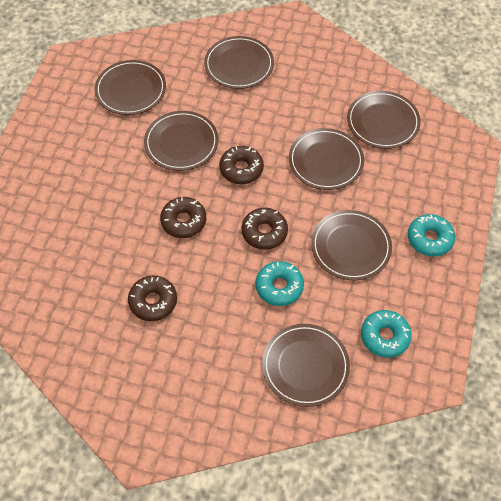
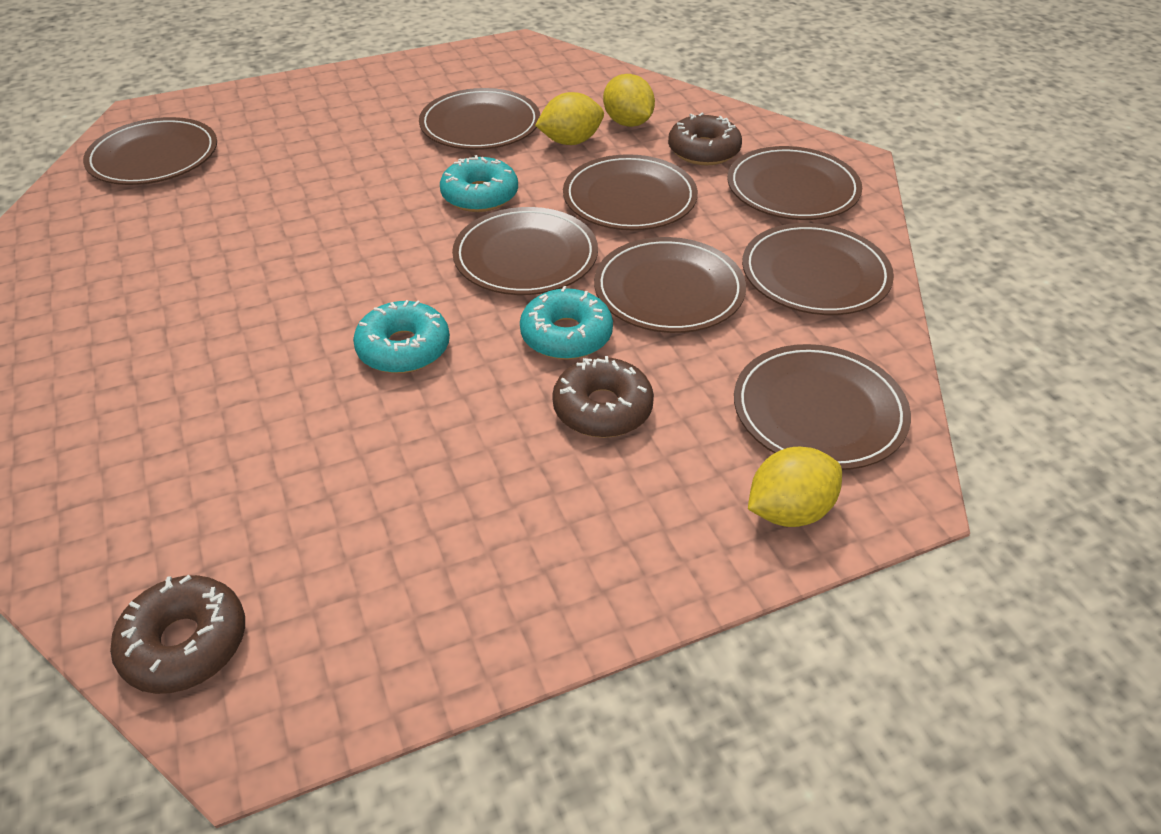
brown donut: 4 -> 3
brown plate: 7 -> 8
yellow lemon: 0 -> 3

